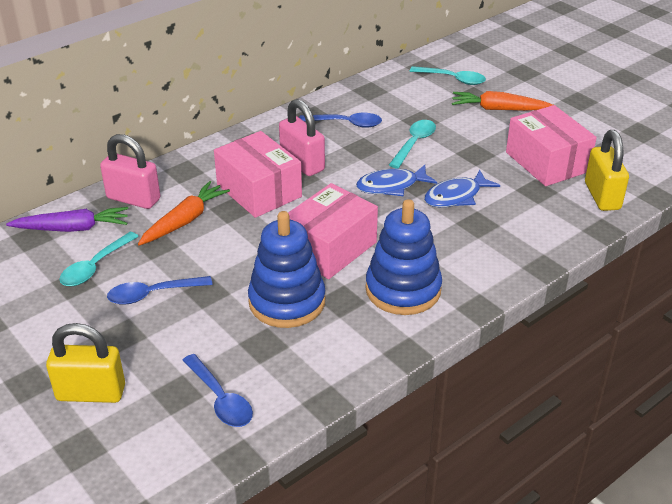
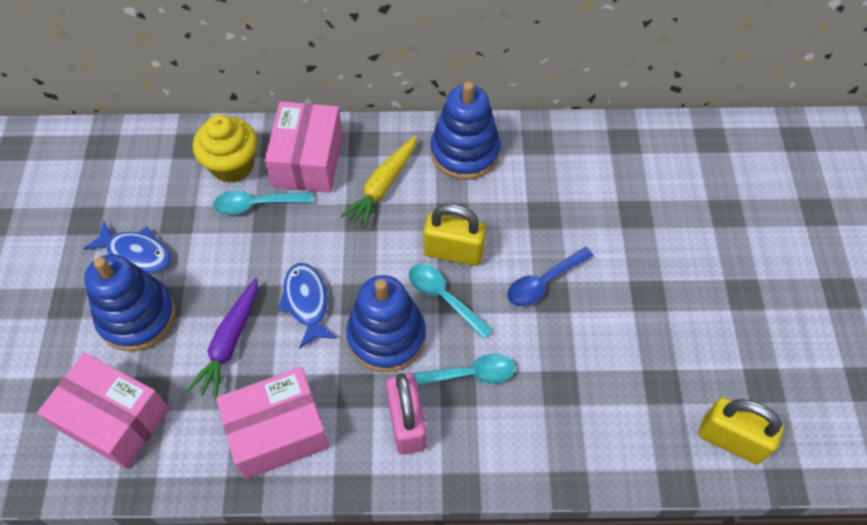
blue spoon: 3 -> 1
blue stacking toy: 2 -> 3
orange carrot: 2 -> 0
pink padlock: 2 -> 1
yellow carrot: 0 -> 1
yellow cupcake: 0 -> 1

